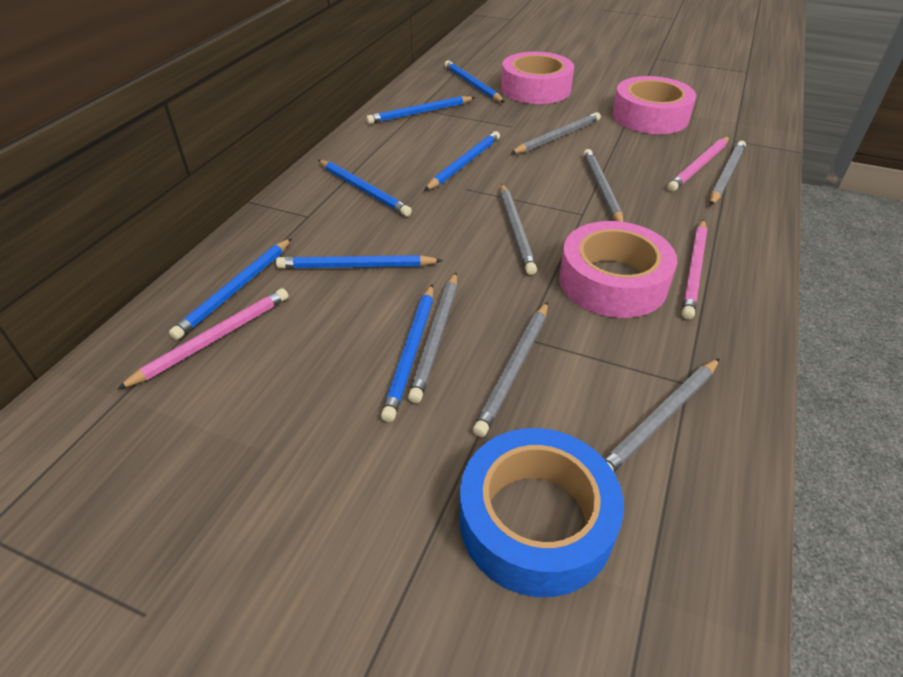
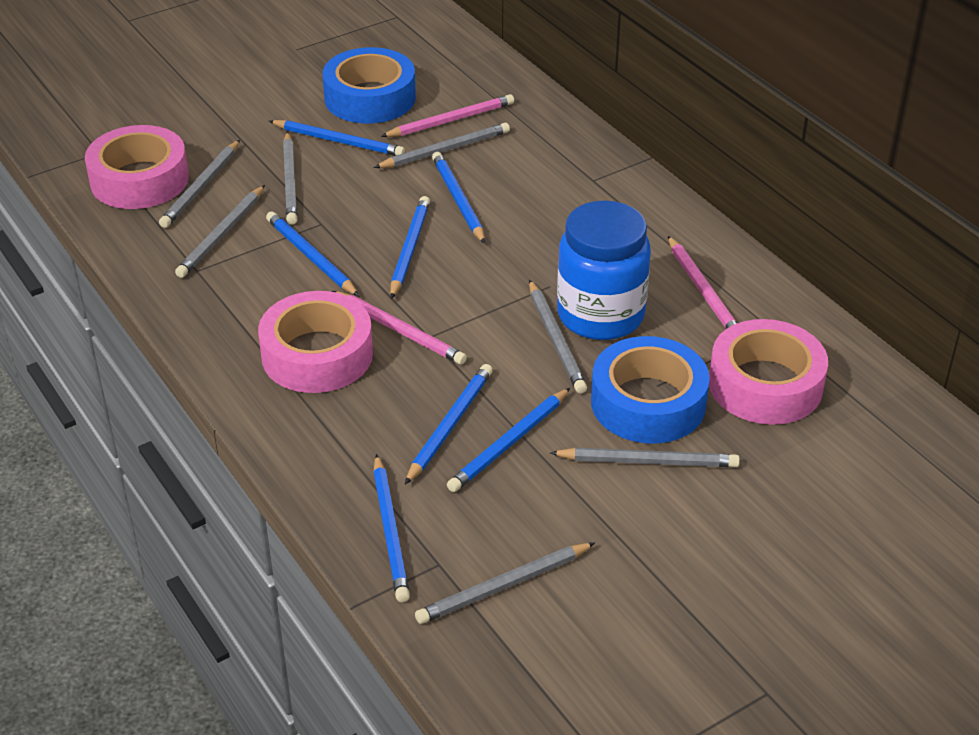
blue jar: 0 -> 1
blue tape: 1 -> 2

